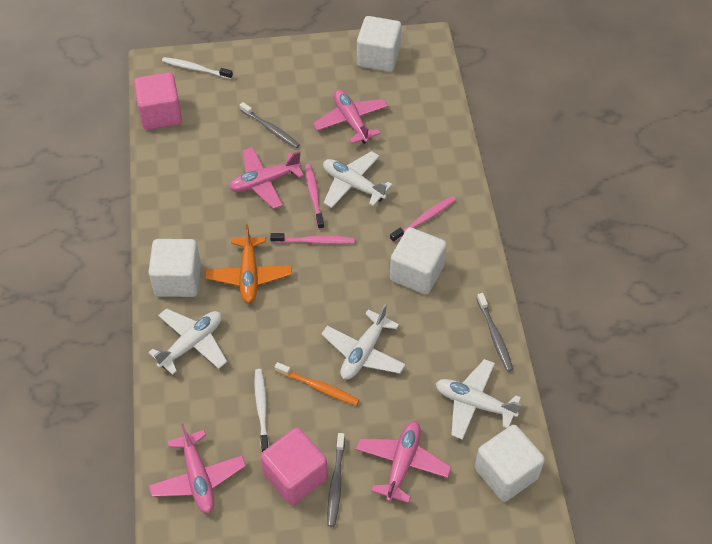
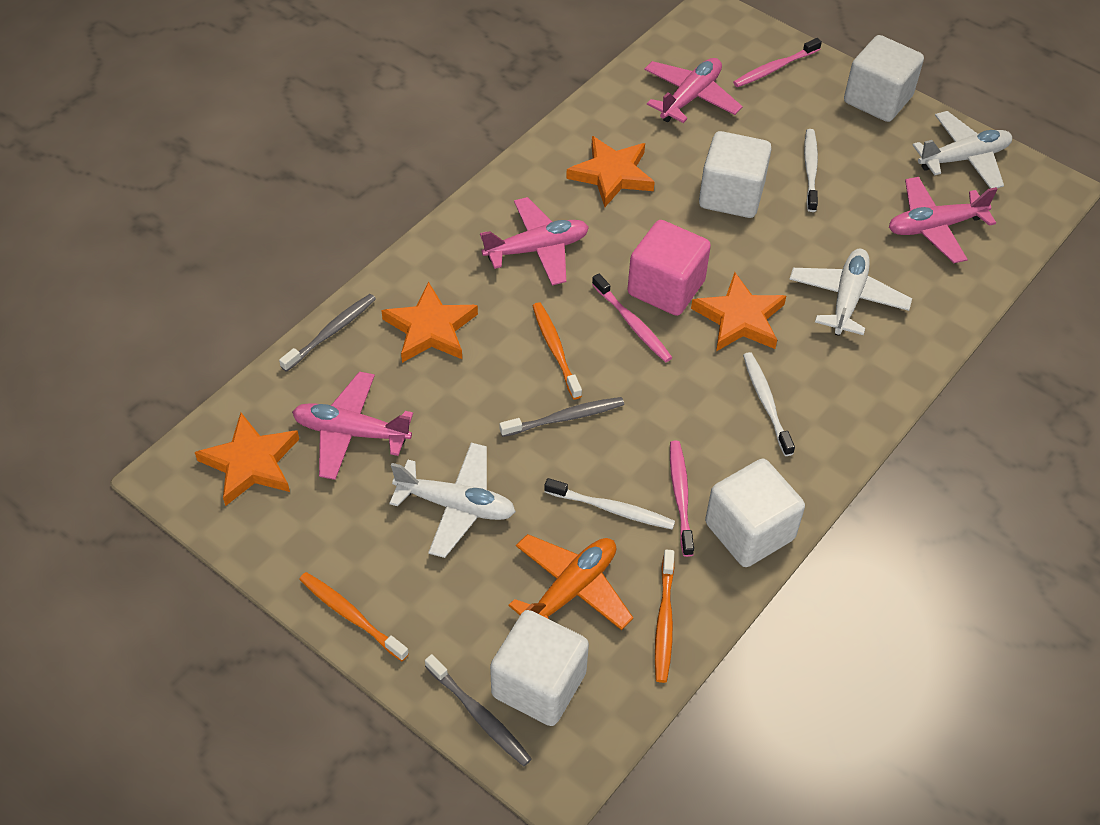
orange star: 0 -> 4
orange toothbrush: 1 -> 3
pink cube: 2 -> 1
white plane: 4 -> 3
white toothbrush: 2 -> 3

